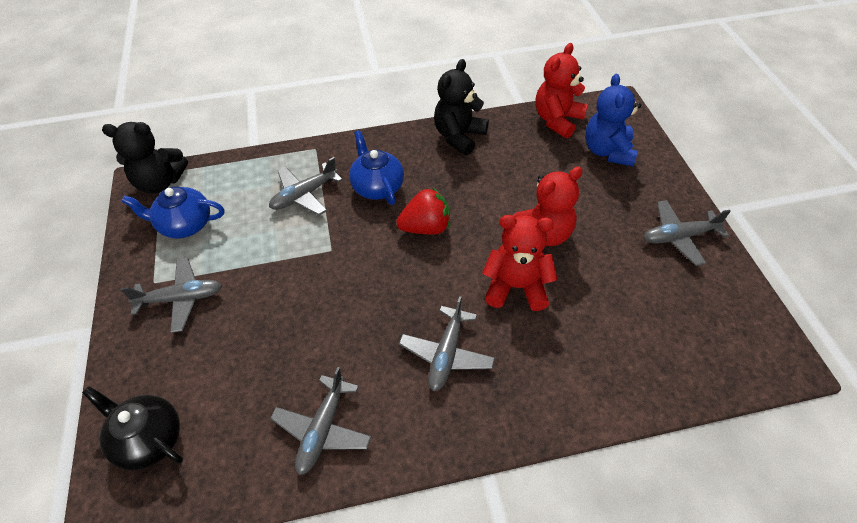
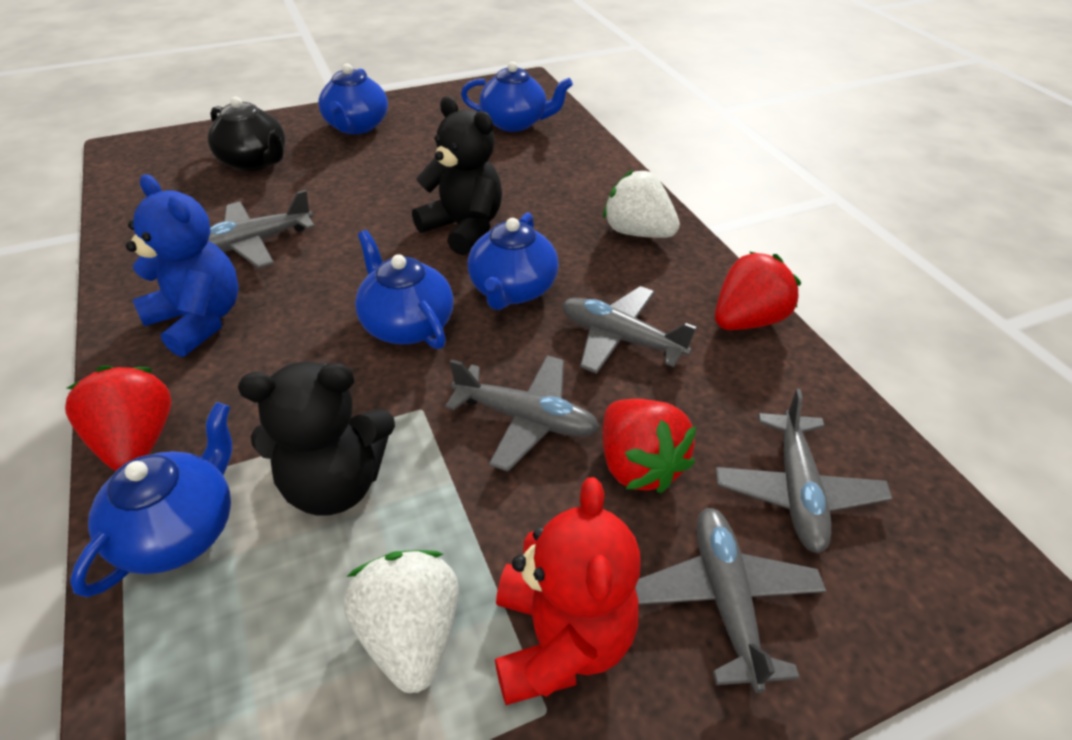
blue teapot: 2 -> 5
red strawberry: 1 -> 3
red teddy bear: 3 -> 1
white strawberry: 0 -> 2

